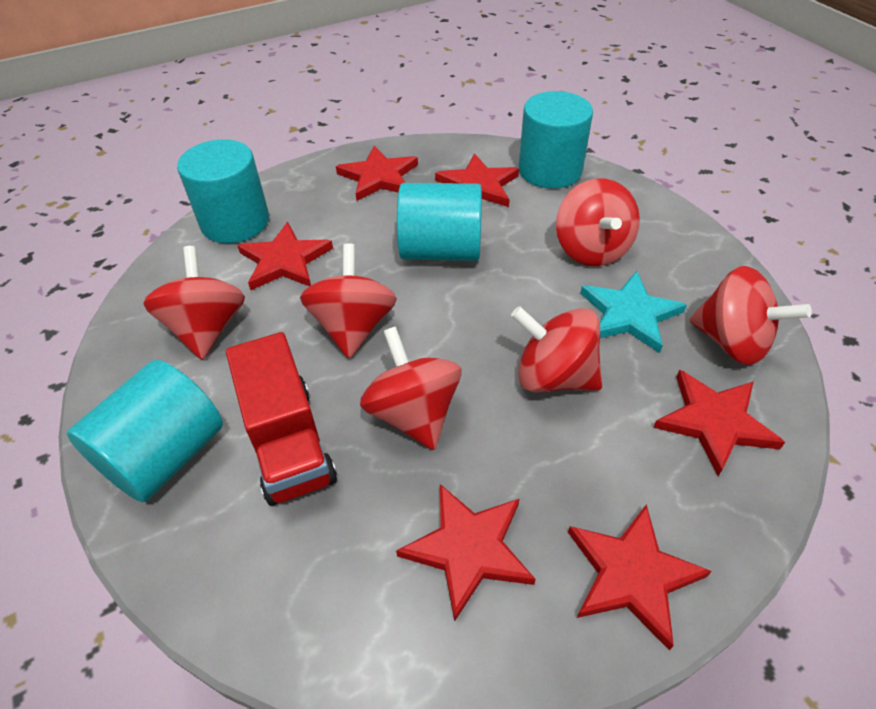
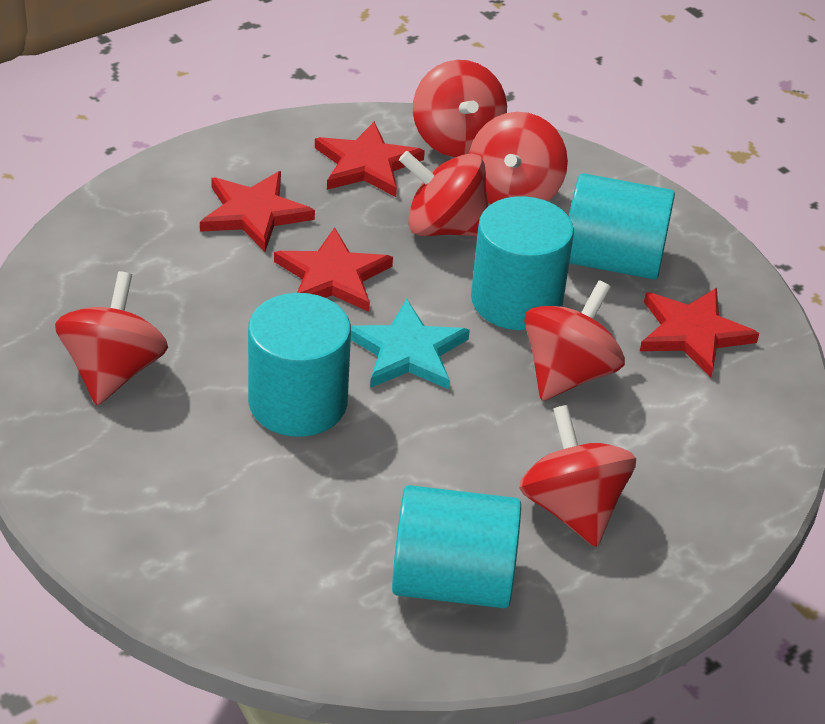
red star: 6 -> 4
red truck: 1 -> 0

